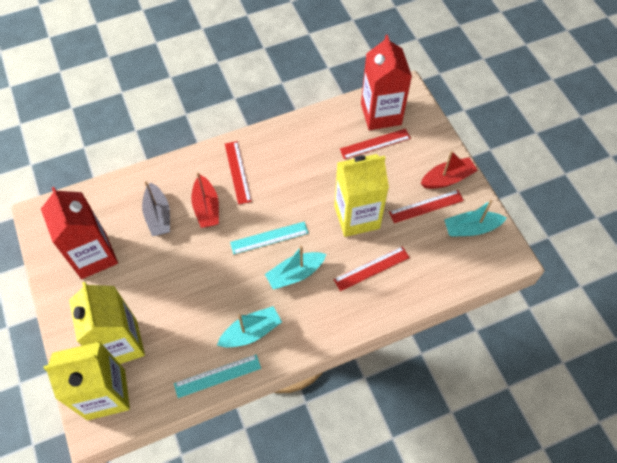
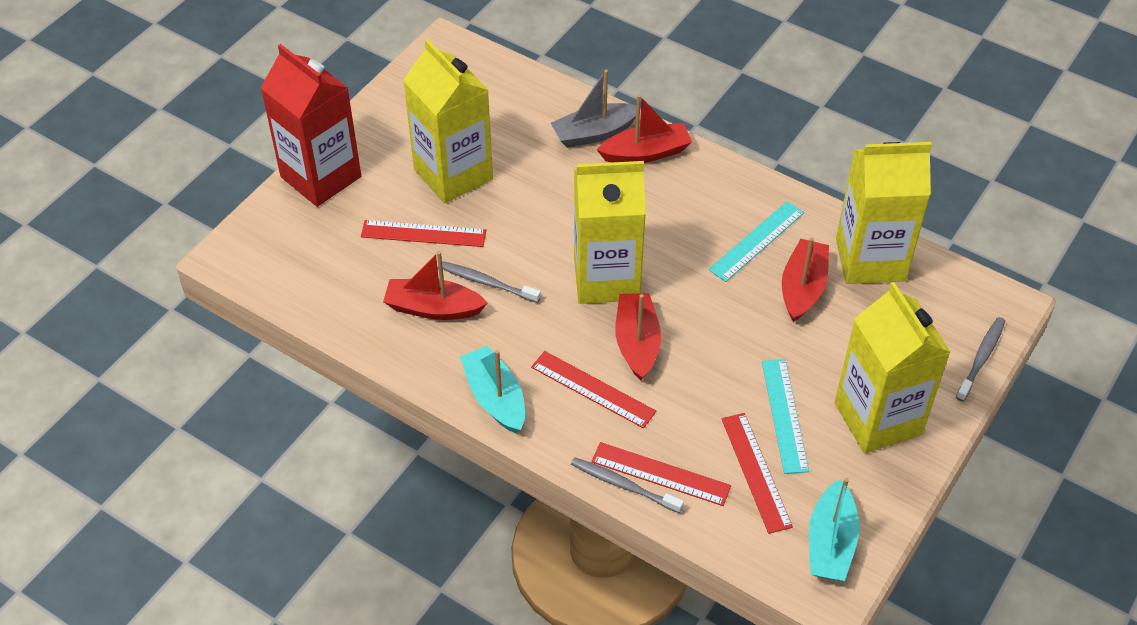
grey toothbrush: 0 -> 3
red boat: 2 -> 4
red carton: 2 -> 1
turquoise boat: 3 -> 2
yellow carton: 3 -> 4

